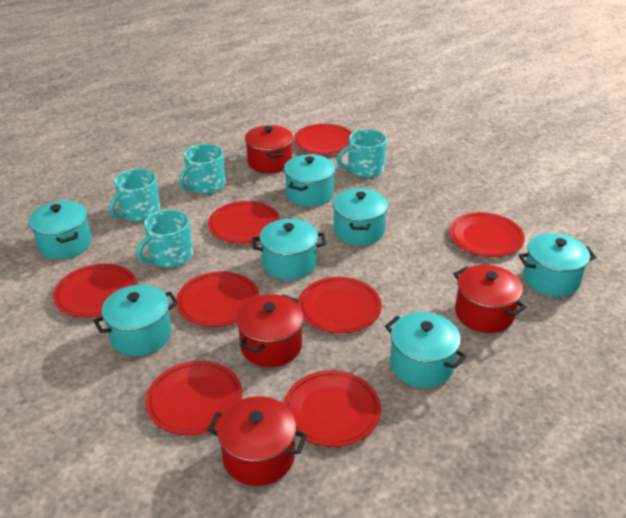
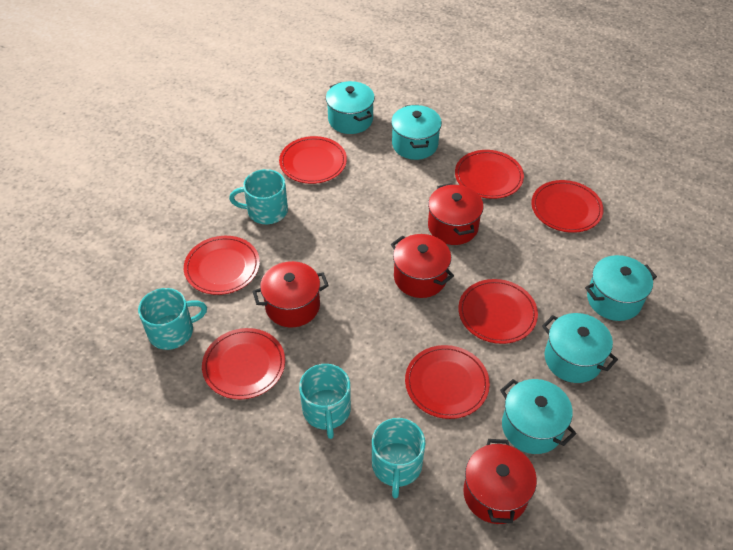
red plate: 8 -> 7
turquoise pot: 7 -> 5

